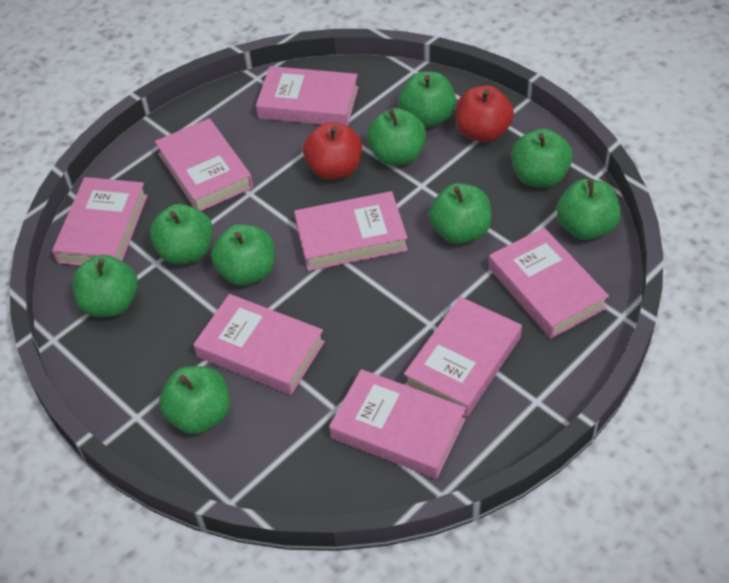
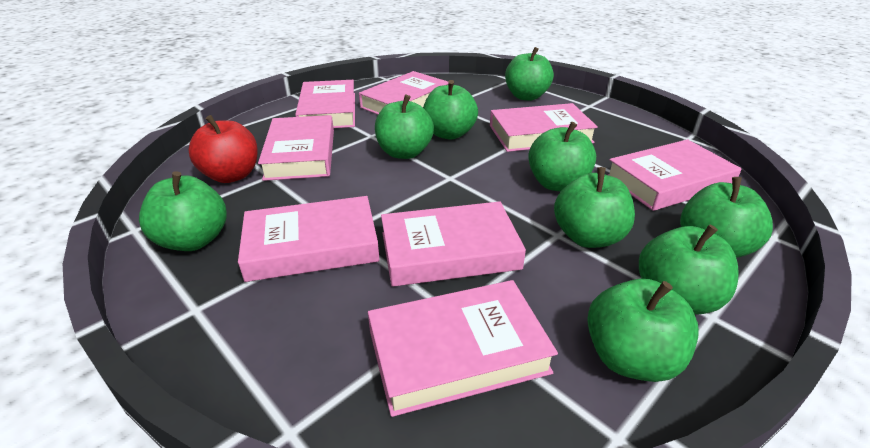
red apple: 2 -> 1

